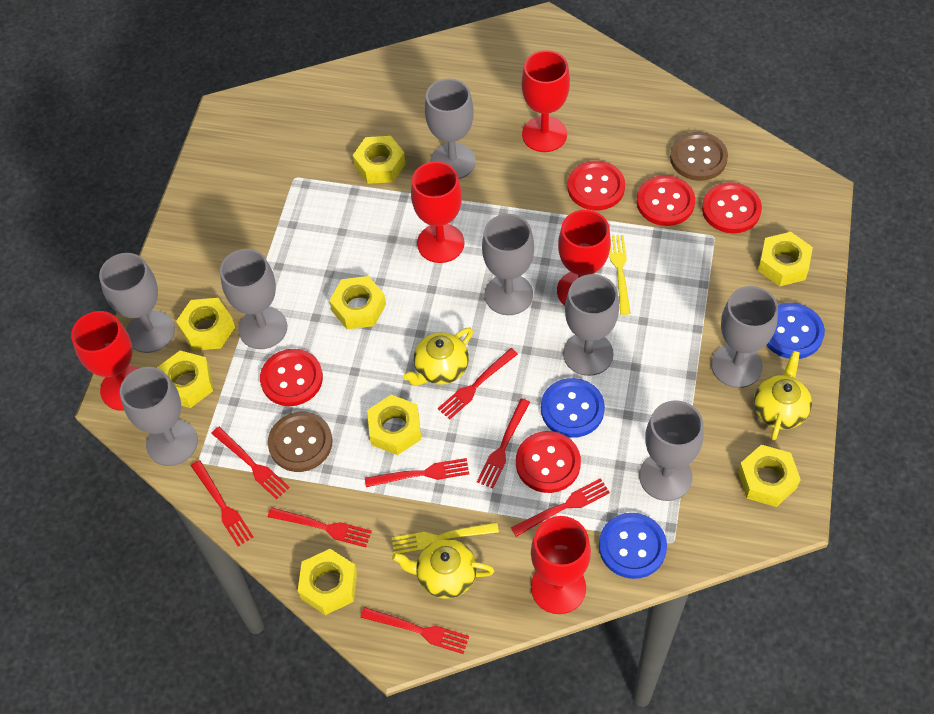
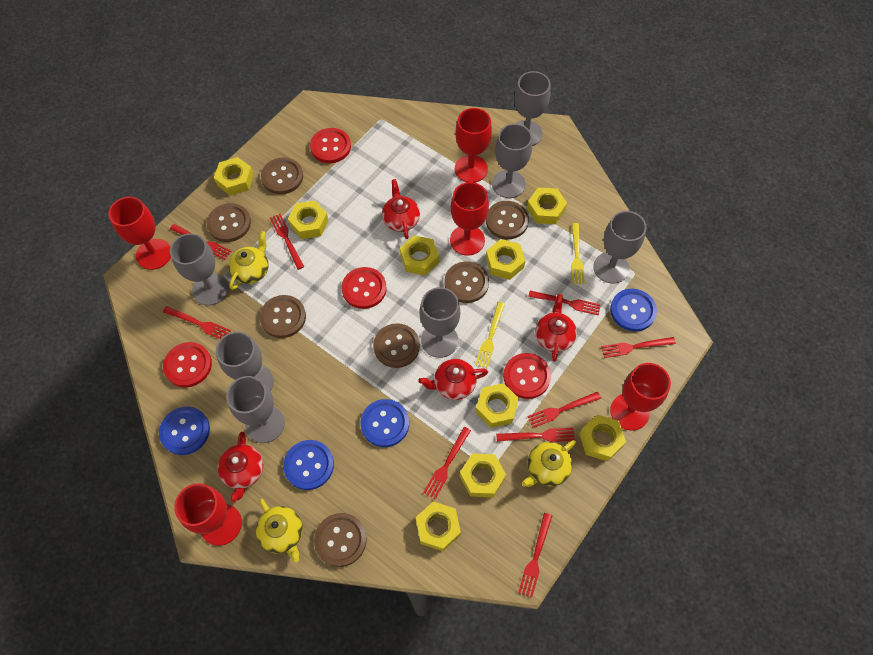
blue button: 3 -> 4
brown button: 2 -> 7
grey goblet: 8 -> 7
red button: 5 -> 4
red fork: 8 -> 9
red teapot: 0 -> 4
yellow nut: 8 -> 9

